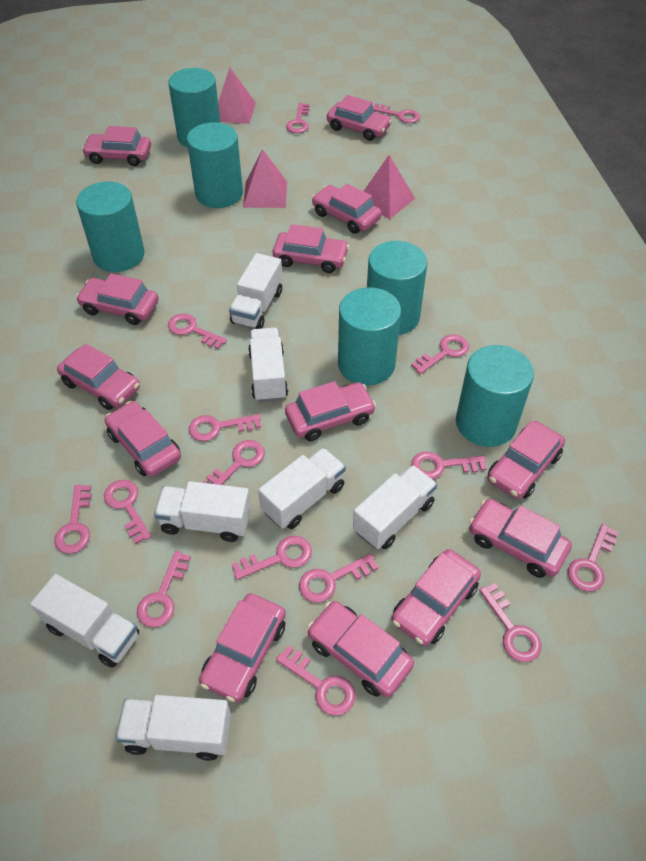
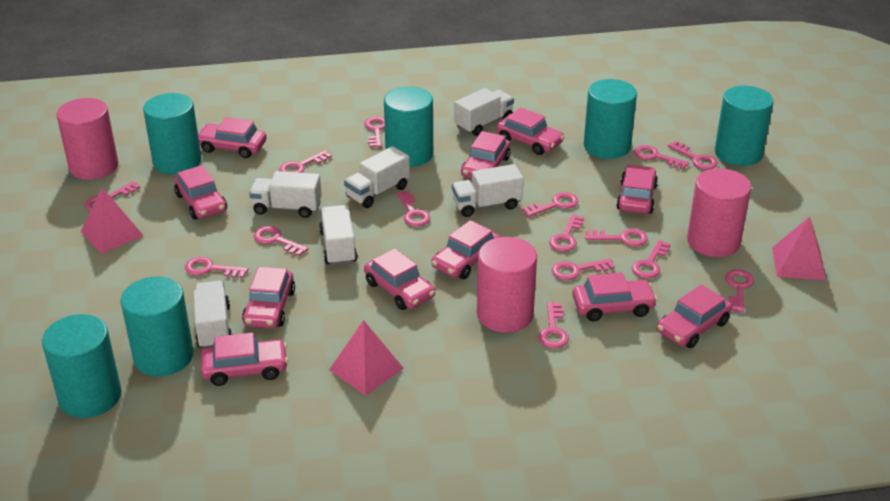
pink car: 13 -> 11
pink cylinder: 0 -> 3
white truck: 7 -> 6

